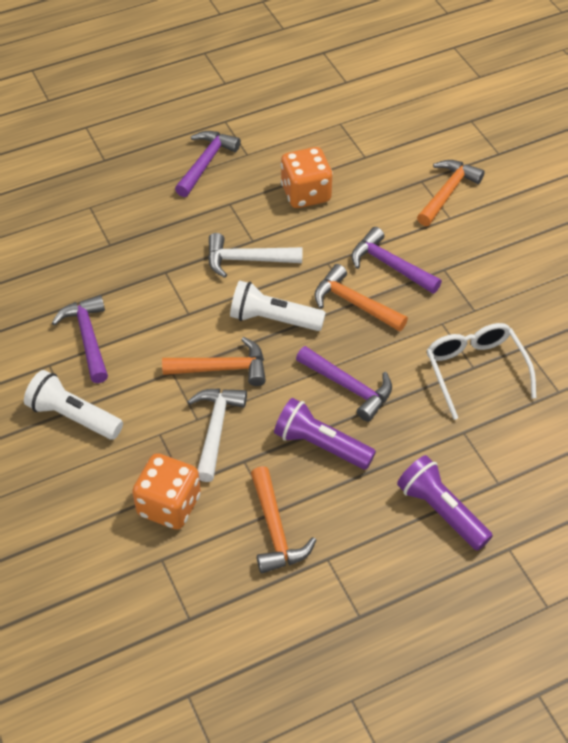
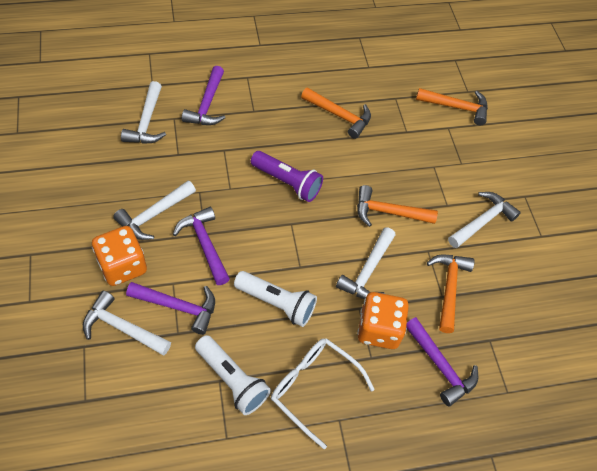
purple flashlight: 2 -> 1
white hammer: 2 -> 5

